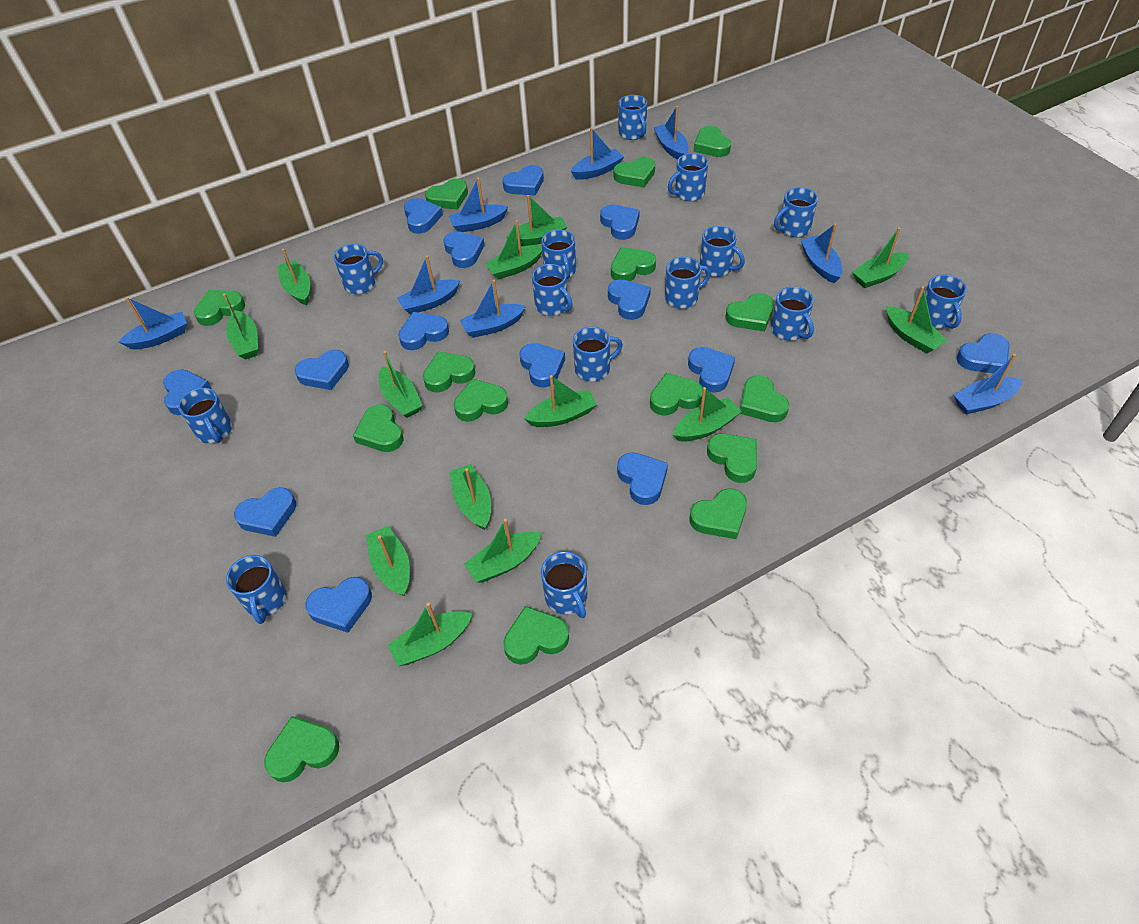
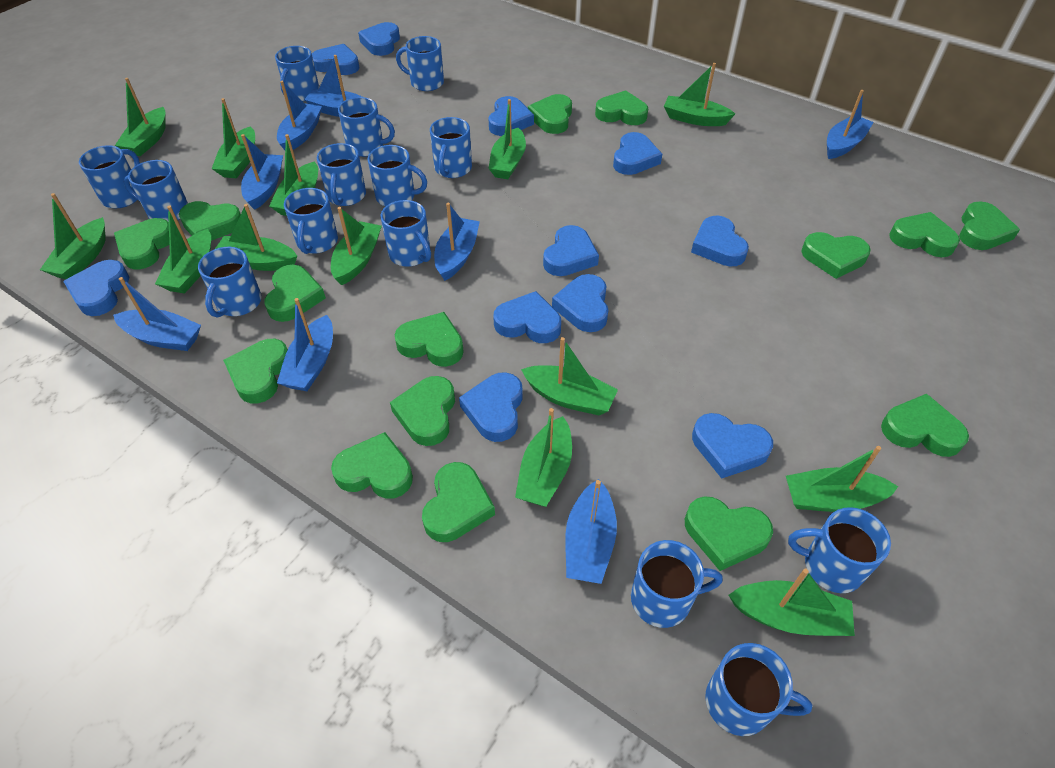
blue heart: 14 -> 11

